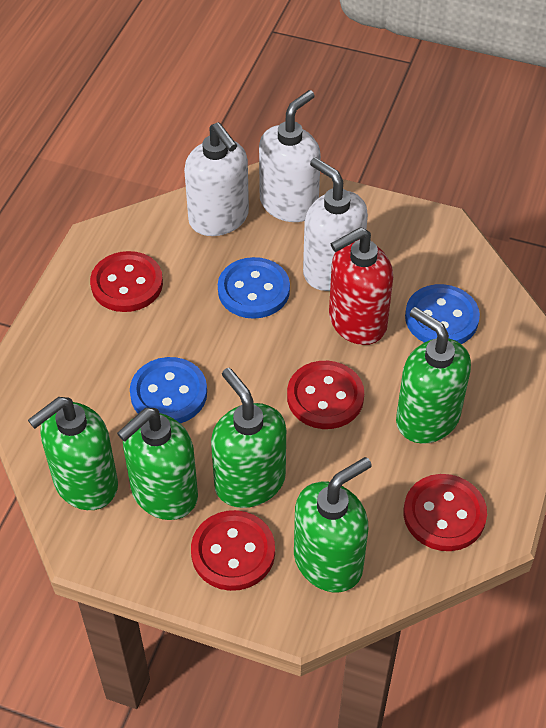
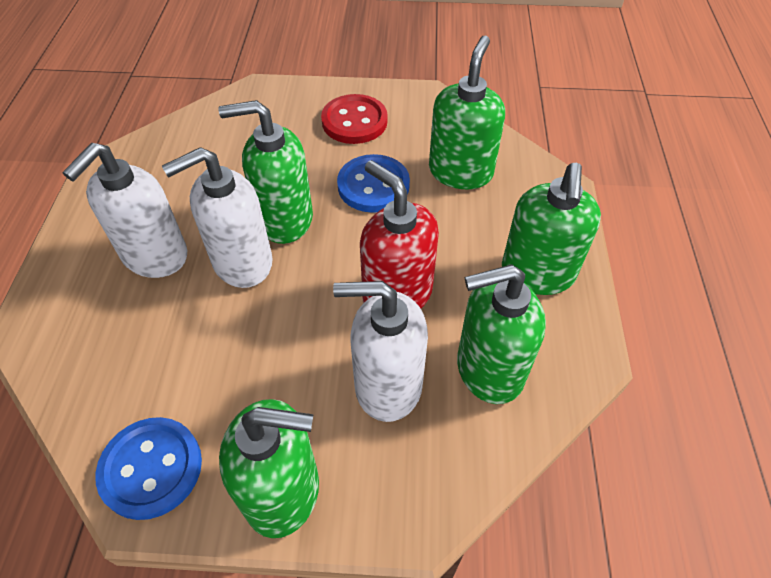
blue button: 3 -> 2
red button: 4 -> 1

